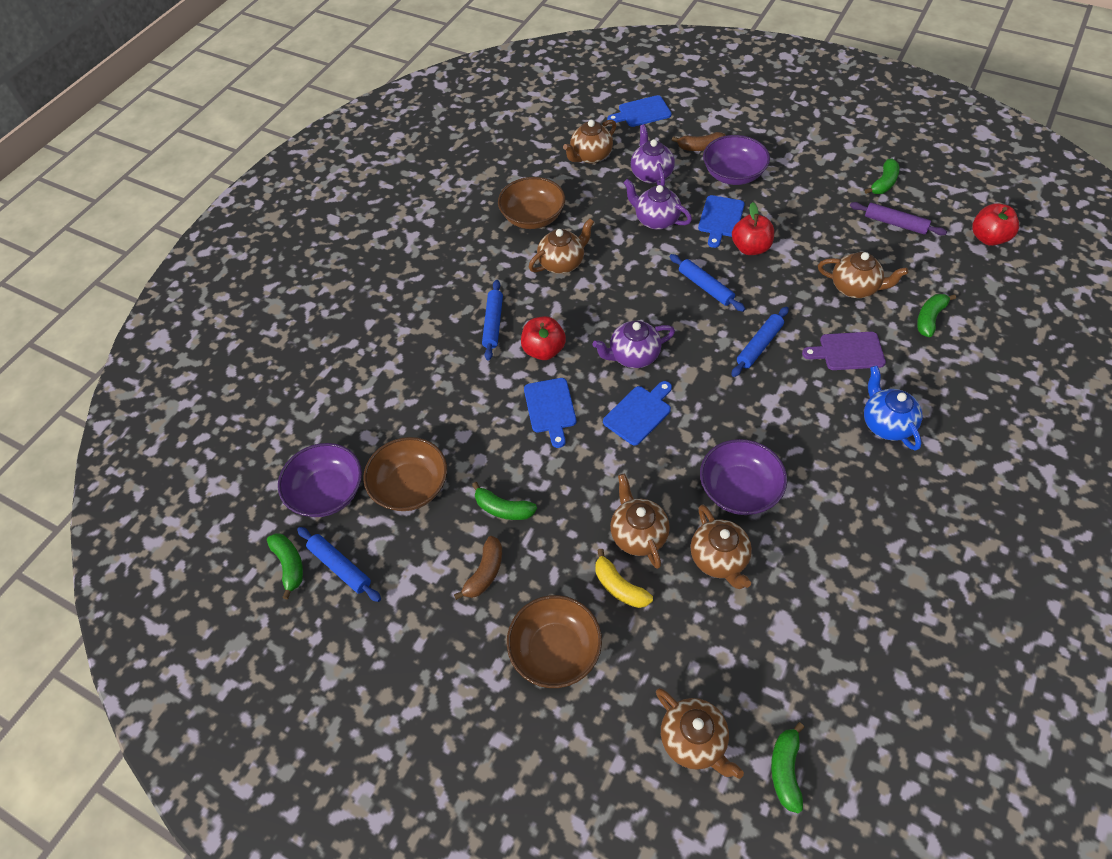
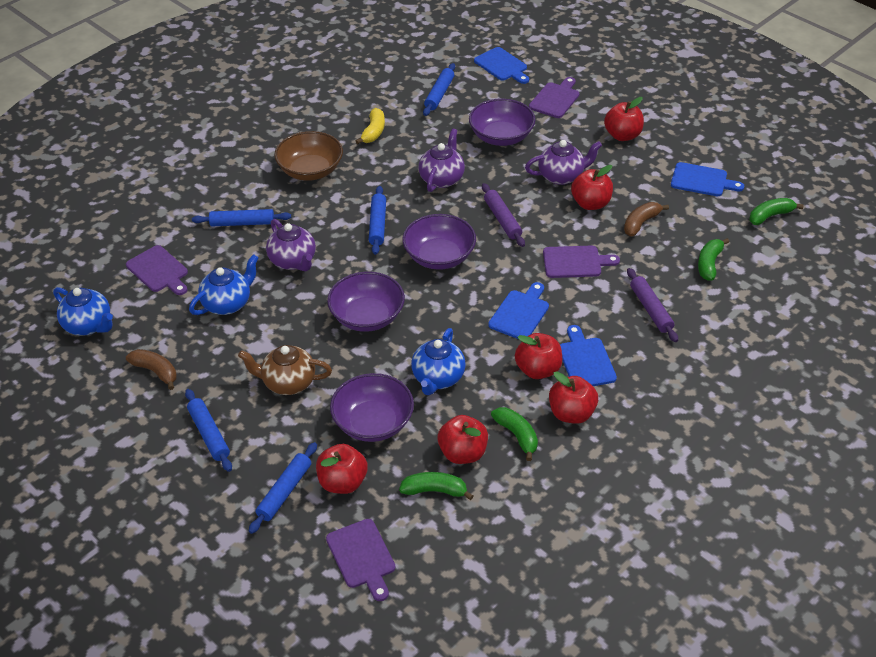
blue rolling pin: 4 -> 5
blue teapot: 1 -> 3
brown bowl: 3 -> 1
brown teapot: 6 -> 1
green banana: 5 -> 4
purple bowl: 3 -> 4
purple cutting board: 1 -> 4
purple rolling pin: 1 -> 2
red apple: 3 -> 6

